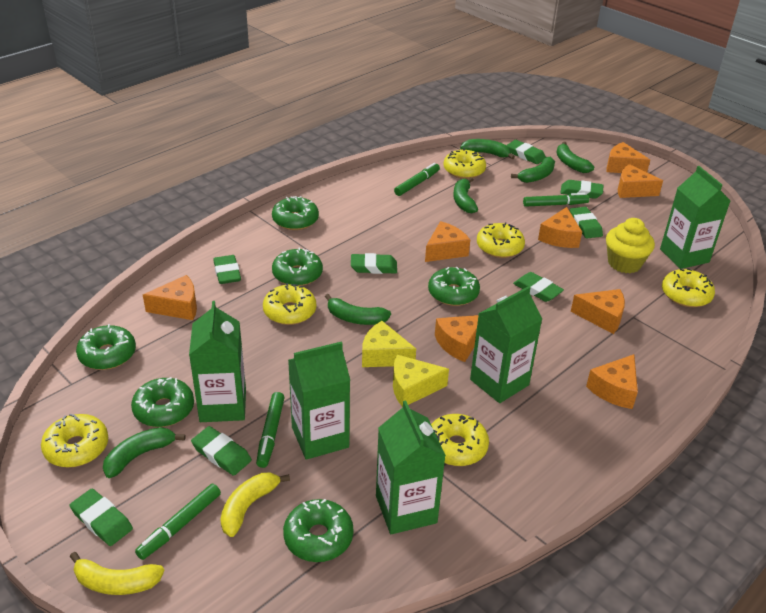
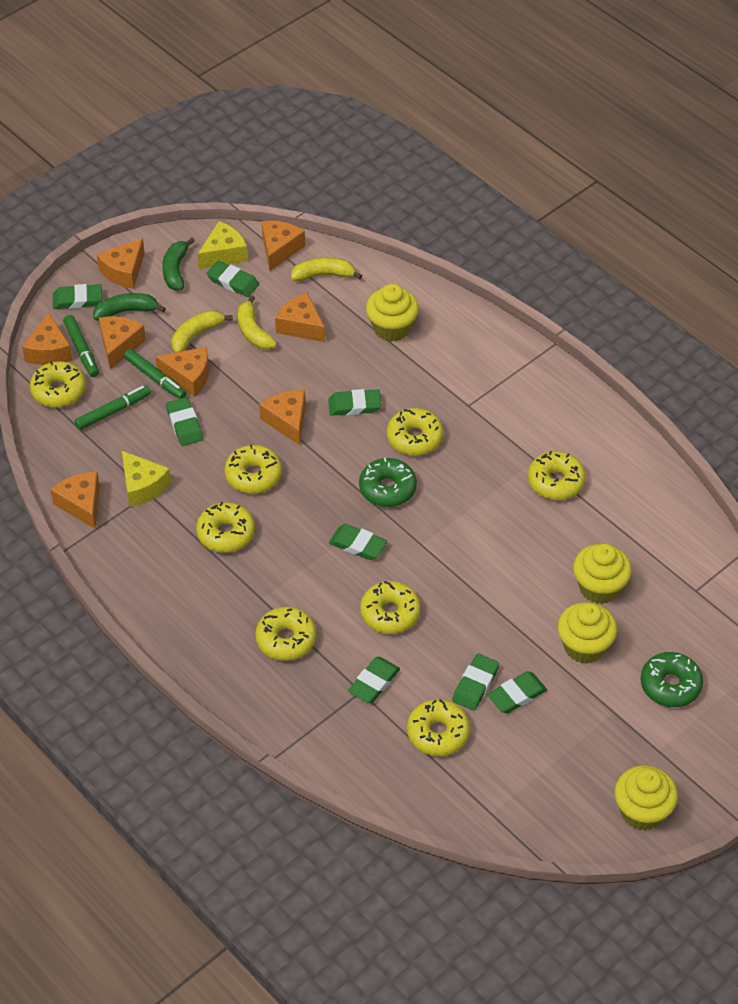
green banana: 6 -> 2
green carton: 5 -> 0
green donut: 6 -> 2
green marker: 4 -> 3
yellow banana: 2 -> 3
yellow cupcake: 1 -> 4
yellow donut: 6 -> 8

